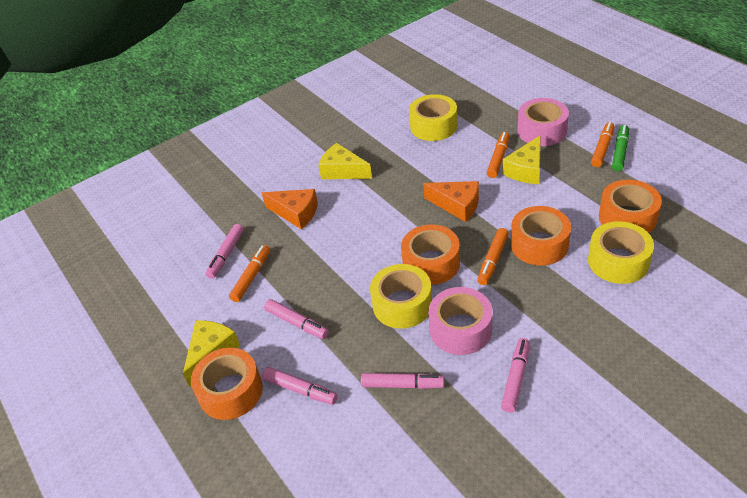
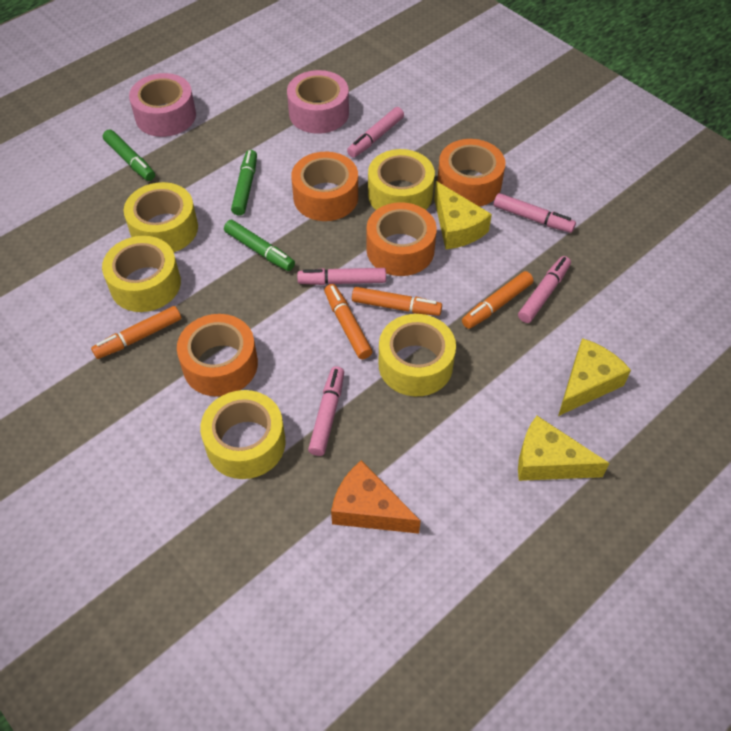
green marker: 1 -> 3
orange cheese: 2 -> 1
yellow tape: 3 -> 5

